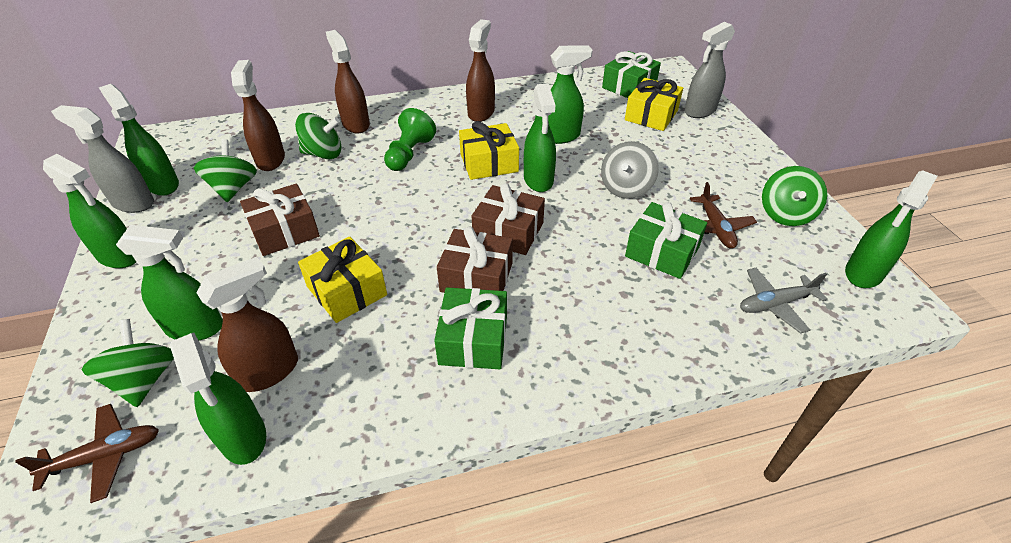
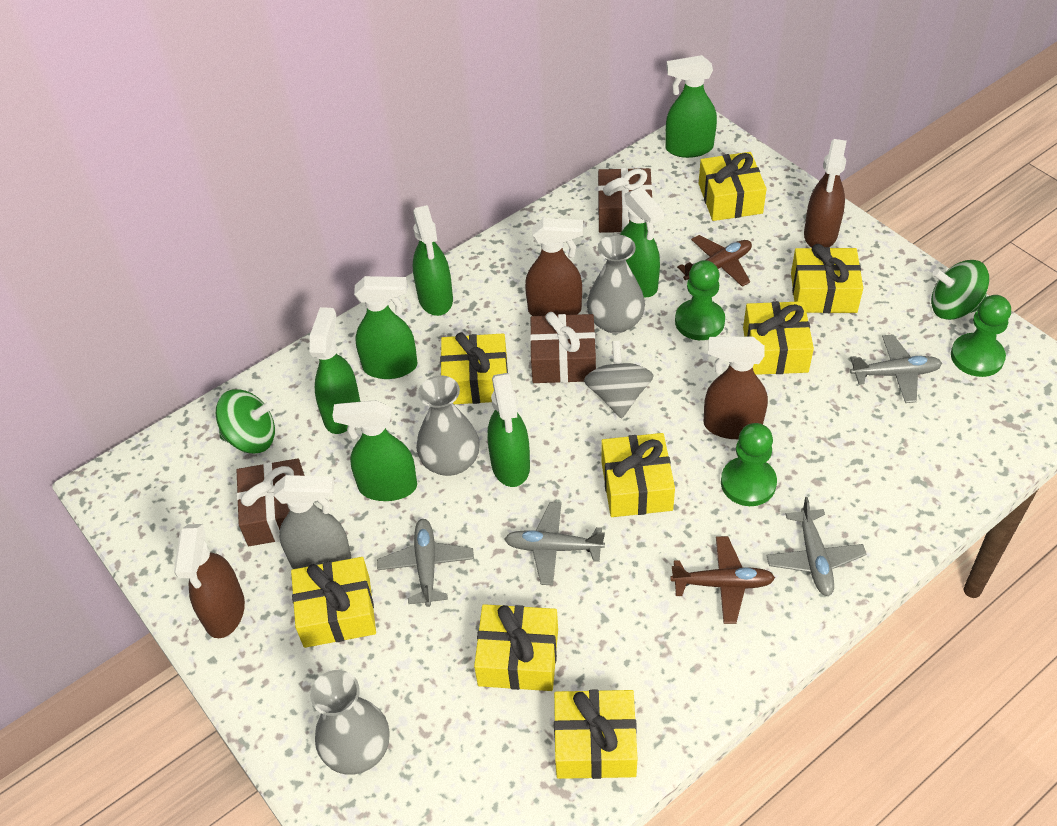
green gift: 3 -> 0
green pawn: 1 -> 3
green spinning top: 4 -> 2
grey plane: 1 -> 4
grey spray bottle: 2 -> 1
grey vase: 0 -> 3
yellow gift: 3 -> 8

